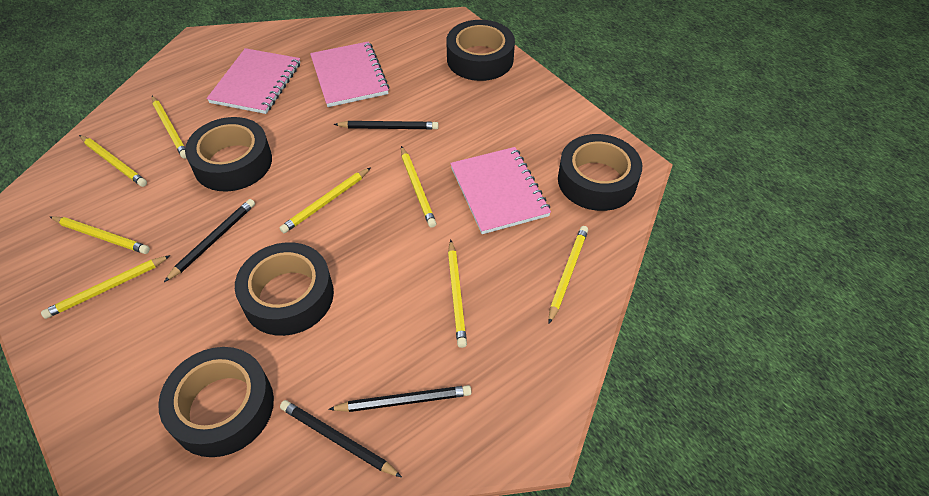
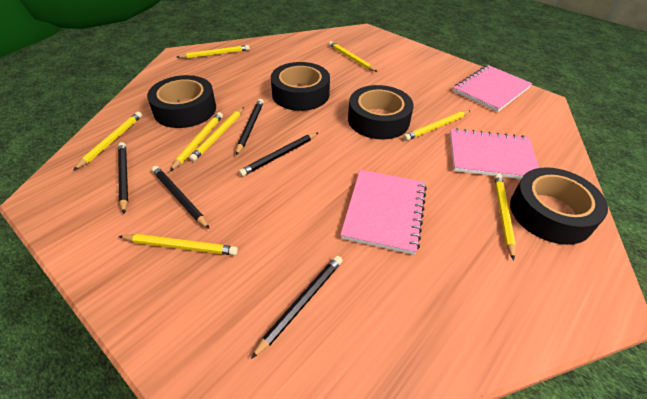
black pencil: 4 -> 5
black tape: 5 -> 4

